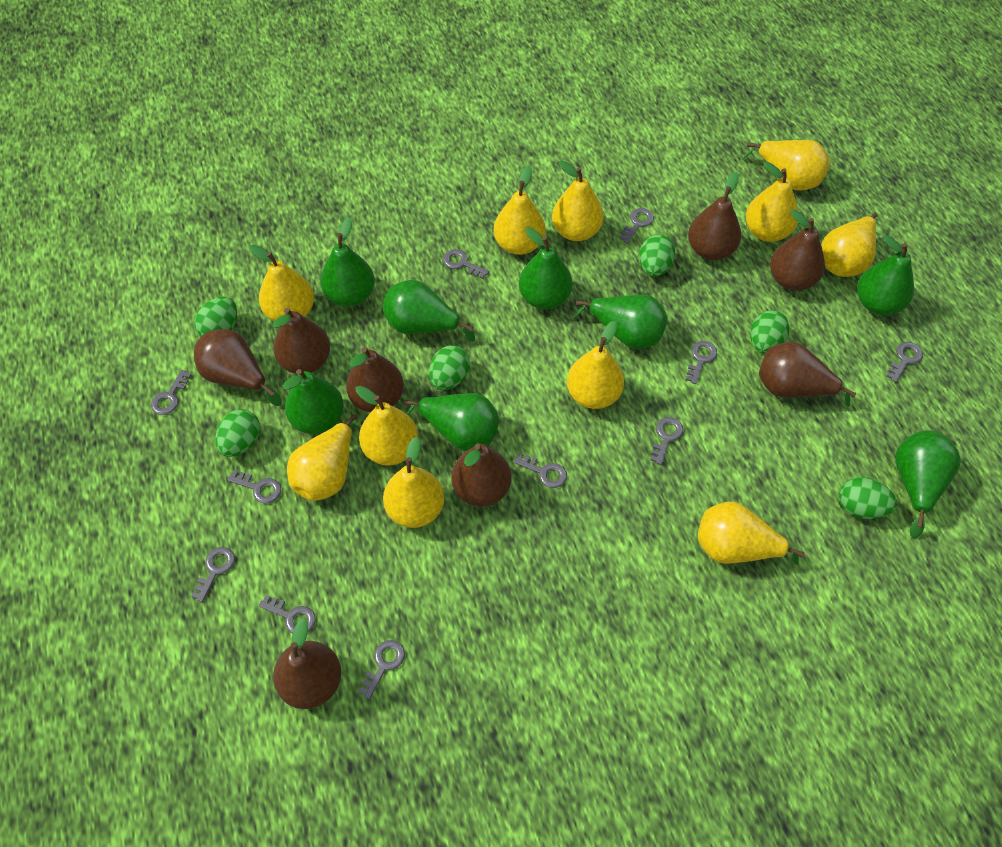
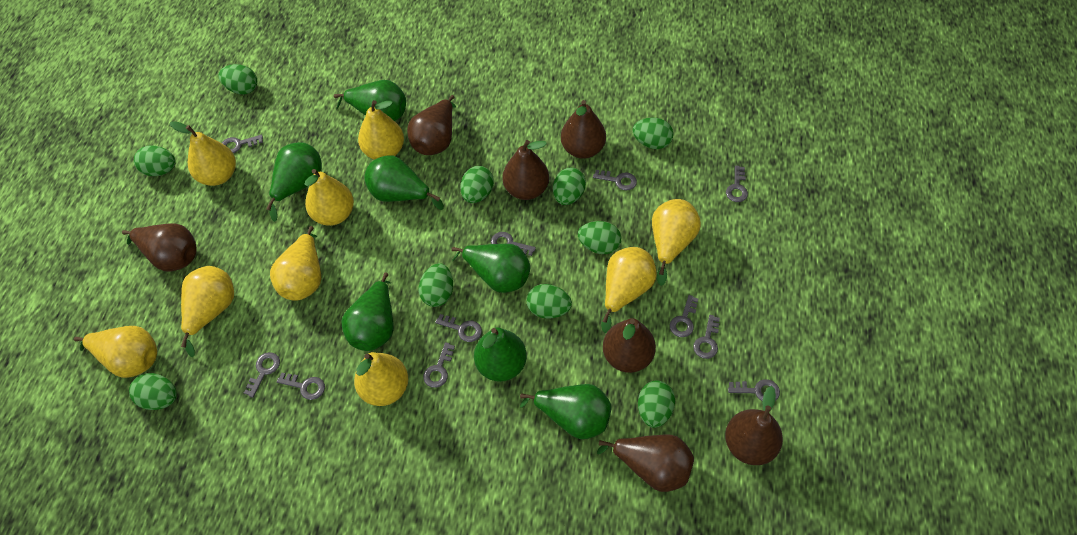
brown pear: 8 -> 7
green egg: 6 -> 10
green pear: 8 -> 7
yellow pear: 11 -> 9

